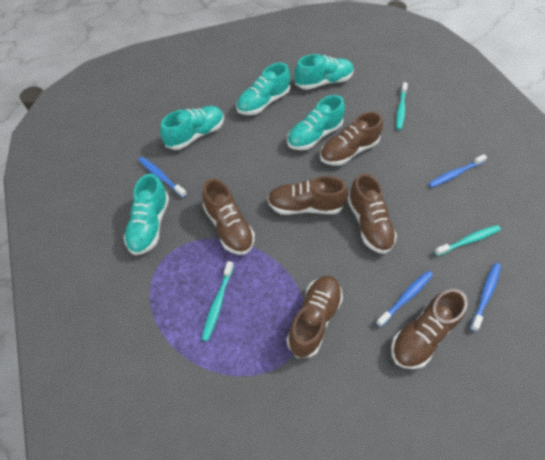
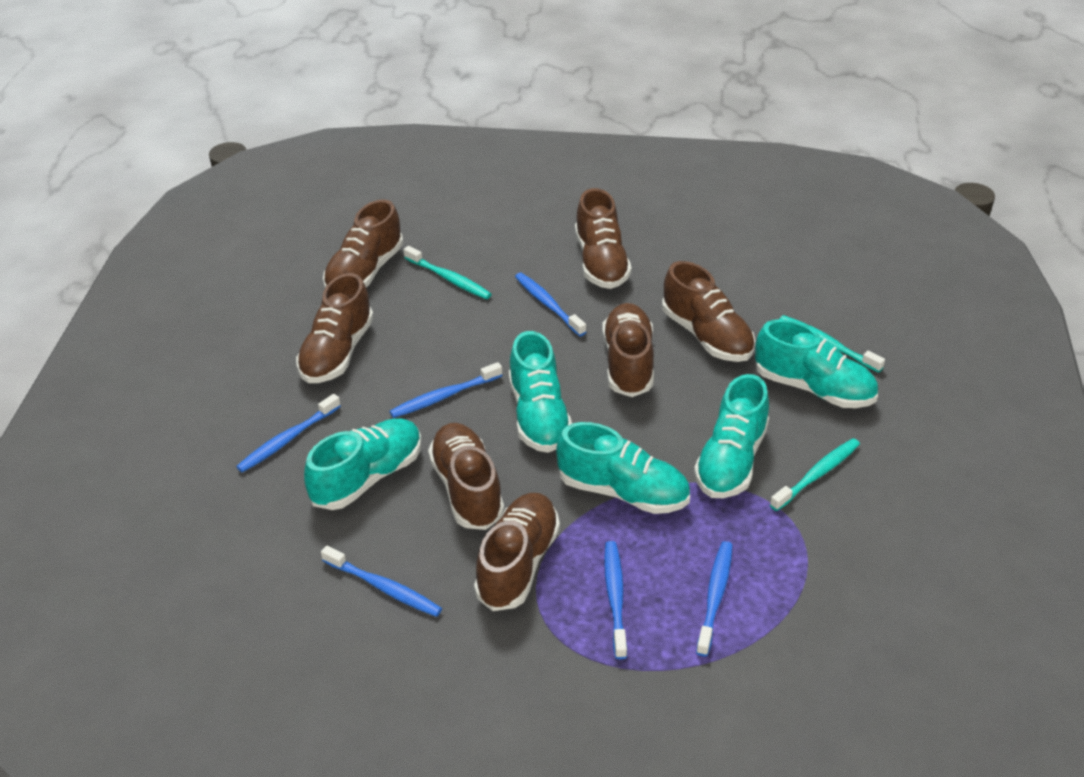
blue toothbrush: 4 -> 6
brown shoe: 6 -> 7

